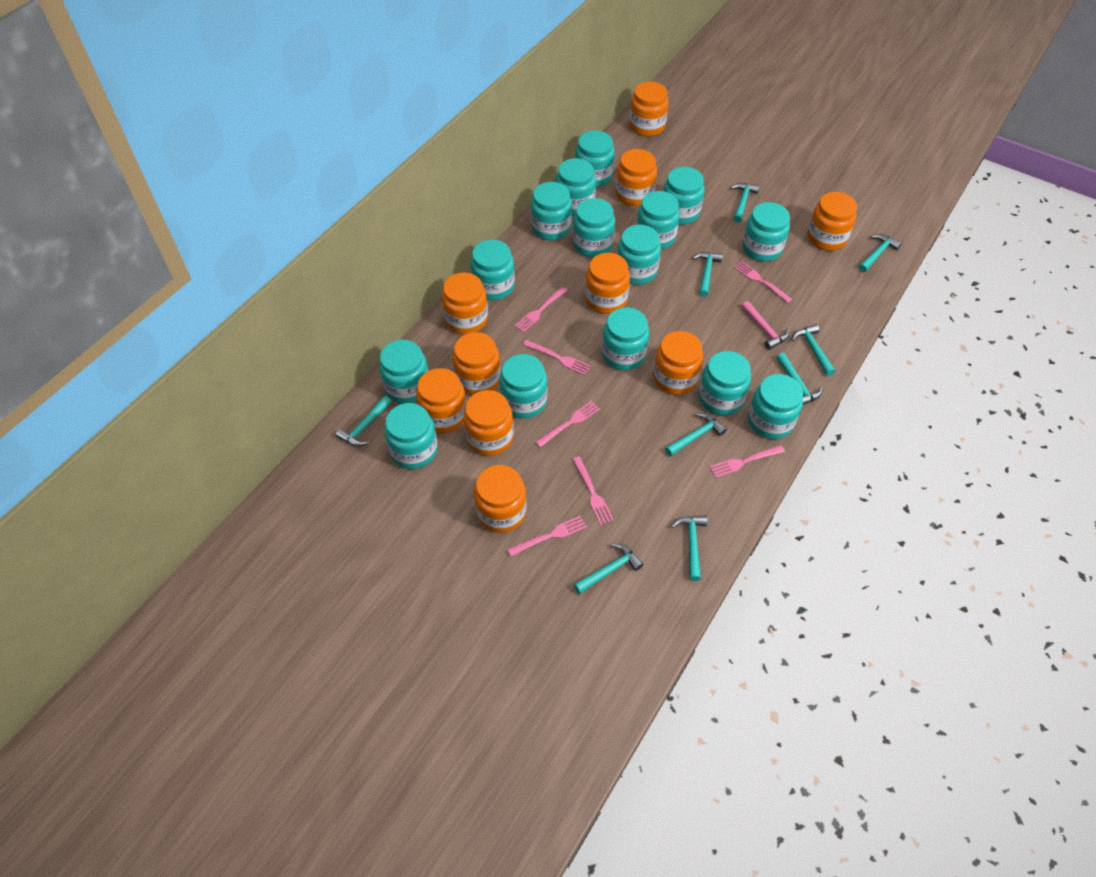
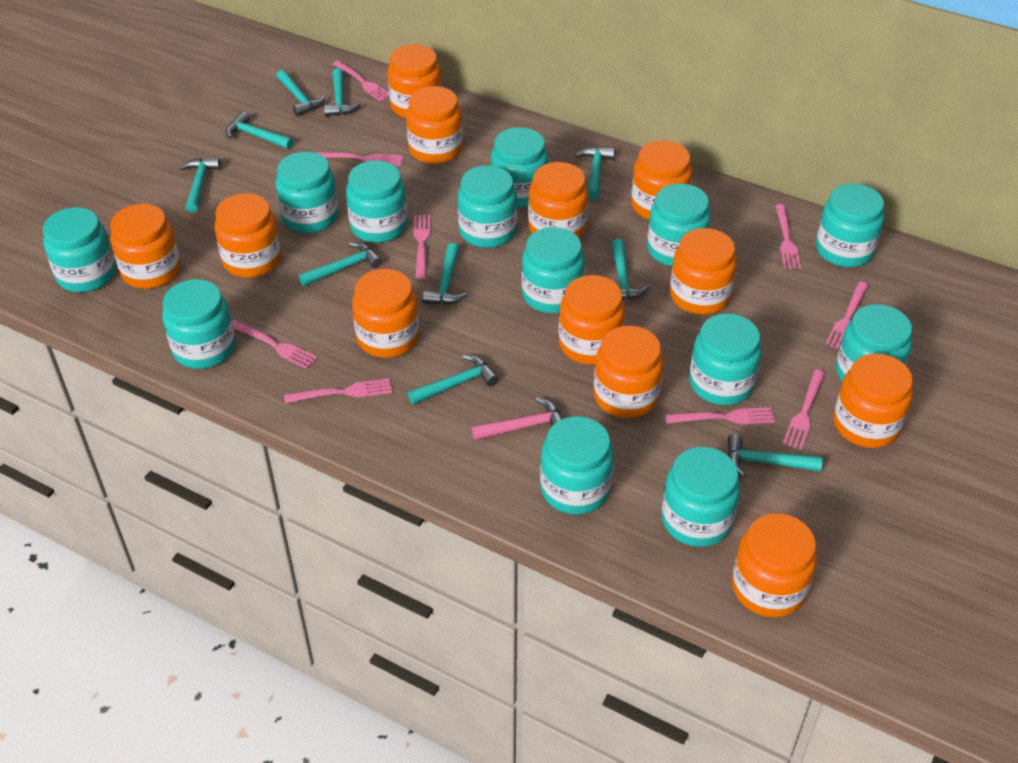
orange jar: 10 -> 12
pink fork: 7 -> 9
turquoise hammer: 9 -> 10
turquoise jar: 15 -> 13

